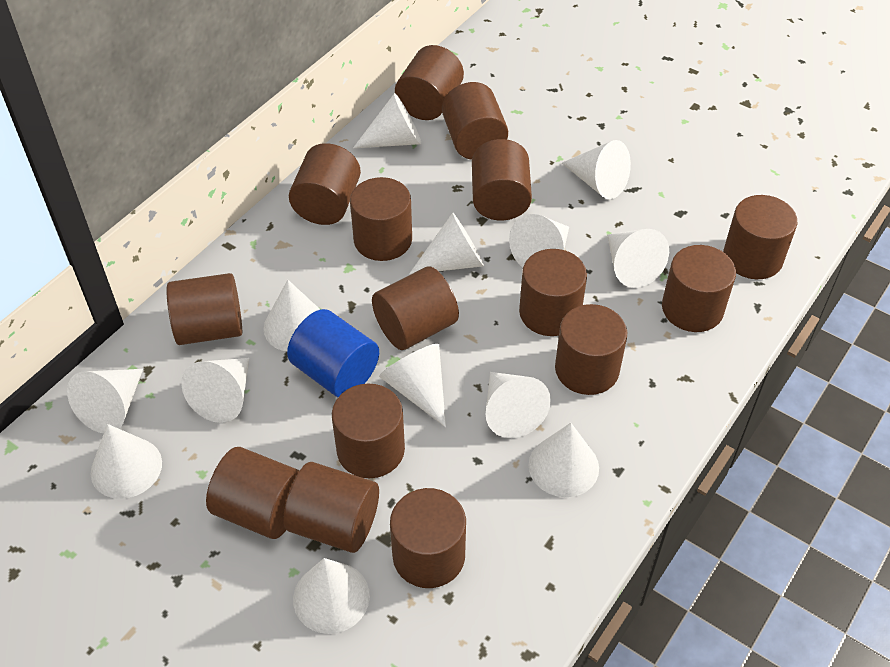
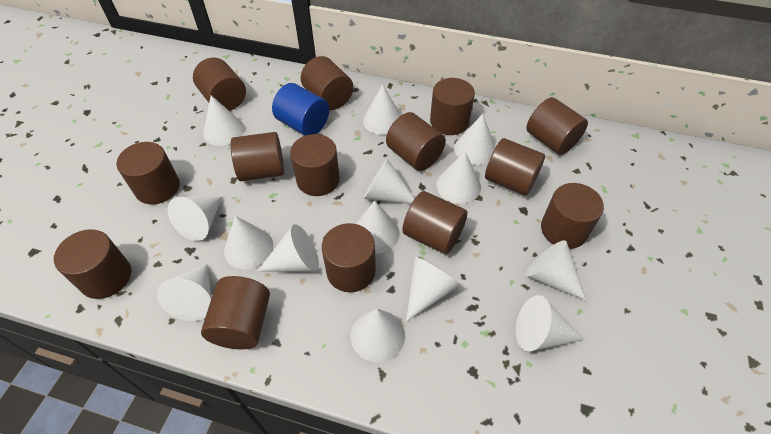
brown cylinder: 15 -> 14
white cone: 13 -> 14

